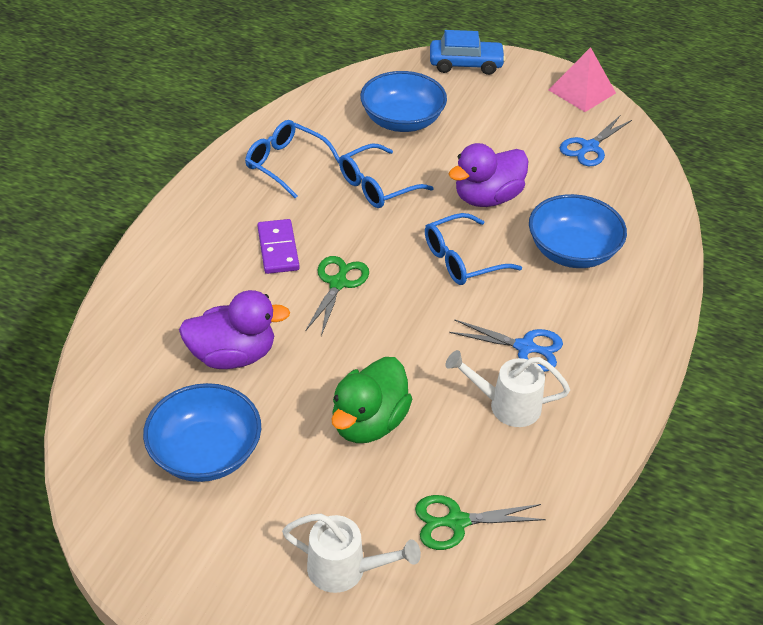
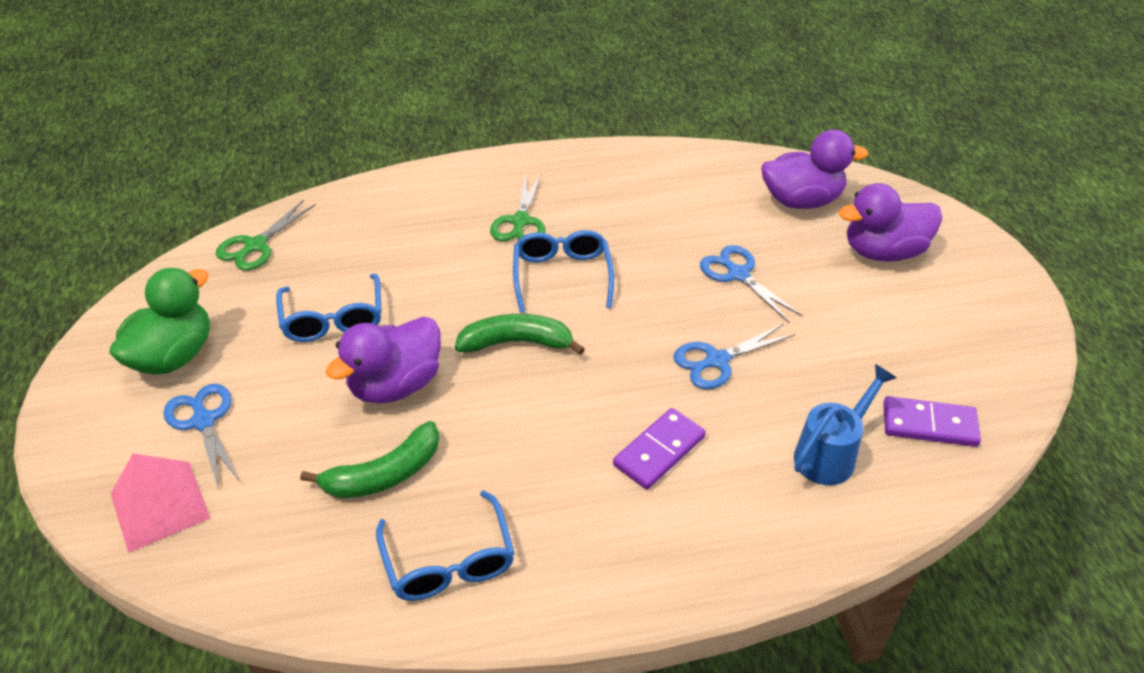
blue bowl: 3 -> 0
blue car: 1 -> 0
blue scissors: 2 -> 3
blue watering can: 0 -> 1
green banana: 0 -> 2
purple domino: 1 -> 2
purple duck: 2 -> 3
white watering can: 2 -> 0

